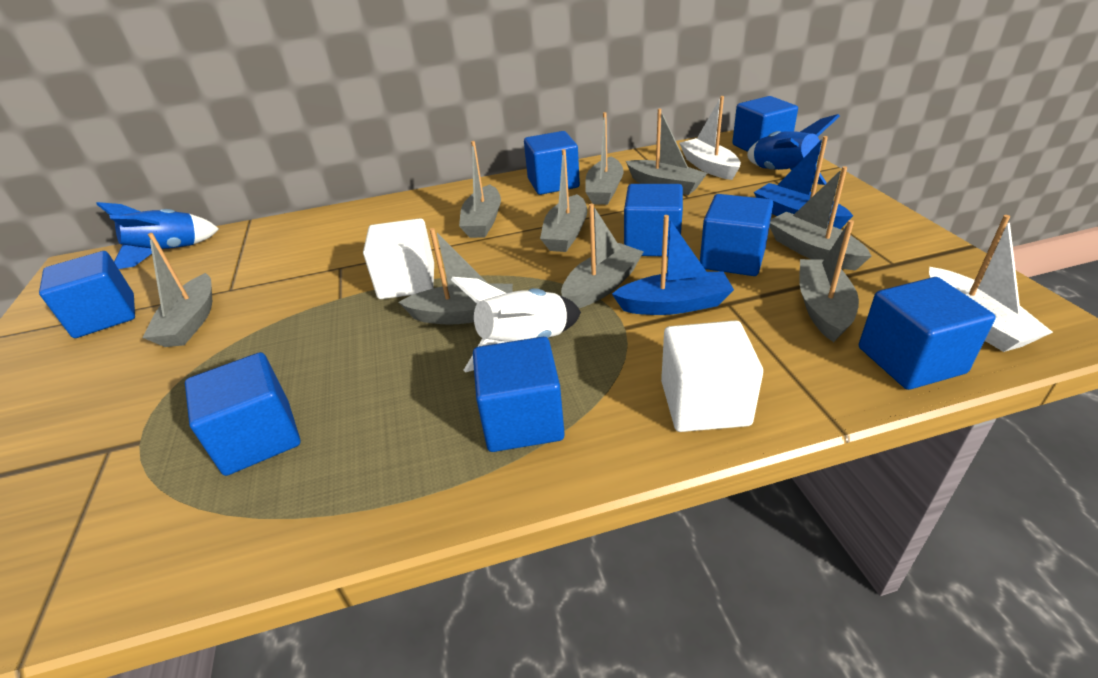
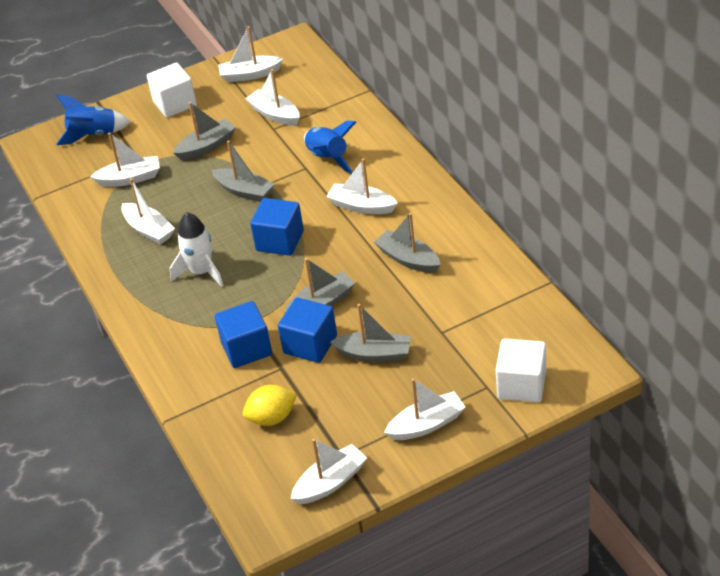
blue boat: 2 -> 0
blue cube: 8 -> 3
grey boat: 9 -> 5
white boat: 2 -> 7
yellow lemon: 0 -> 1

